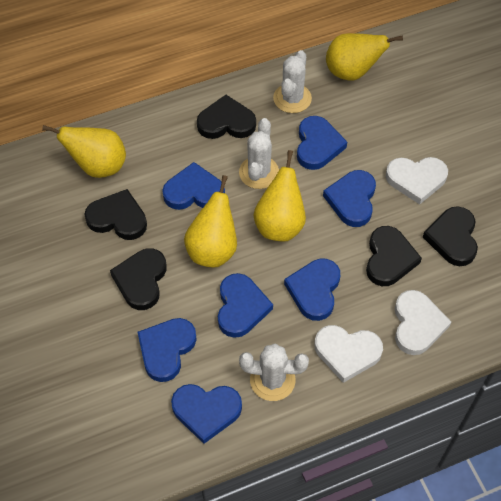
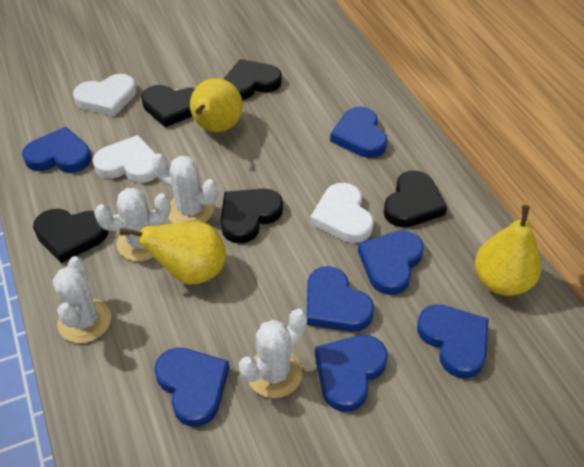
white cactus: 3 -> 4
yellow pear: 4 -> 3

